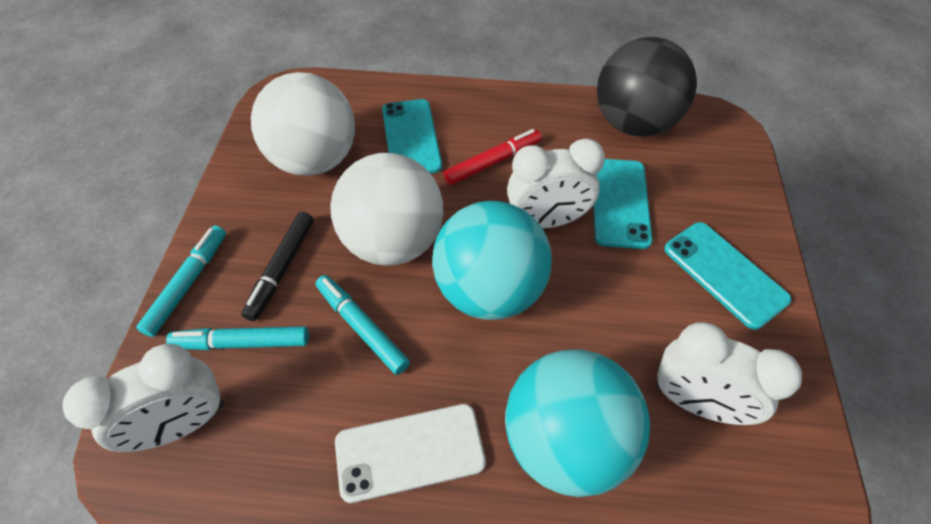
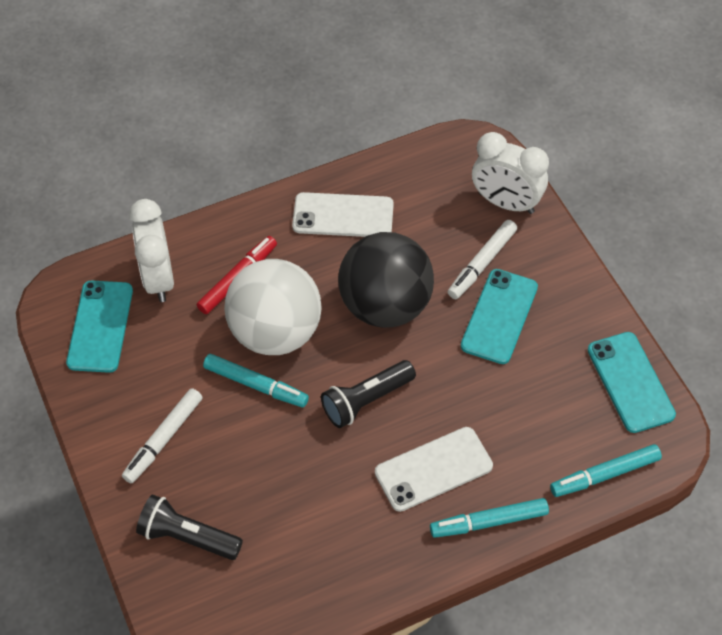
black flashlight: 0 -> 2
black marker: 1 -> 0
turquoise ball: 2 -> 0
white ball: 2 -> 1
white clock: 3 -> 2
white marker: 0 -> 2
white phone: 1 -> 2

